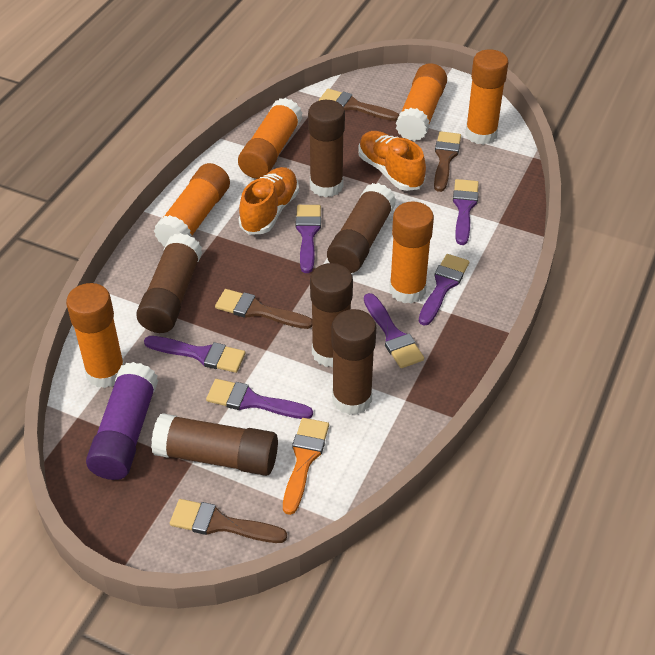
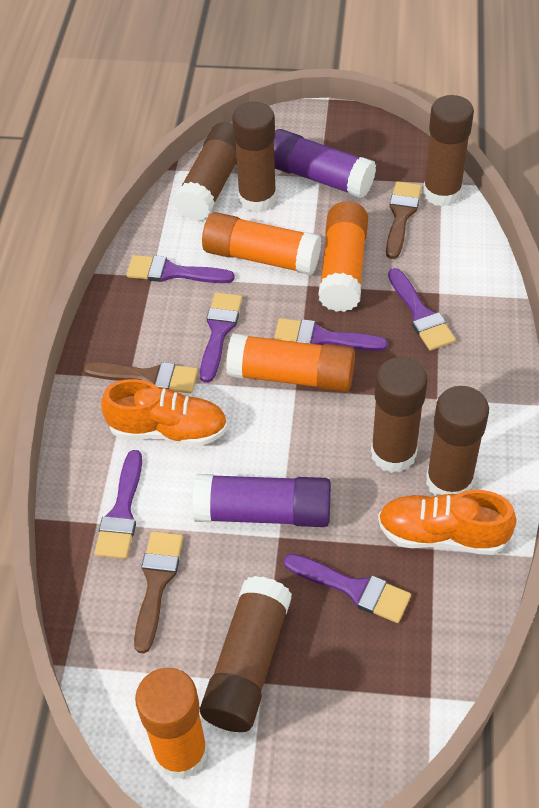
brown brush: 4 -> 3
orange brush: 1 -> 0
orange glue stick: 6 -> 4
purple glue stick: 1 -> 2

